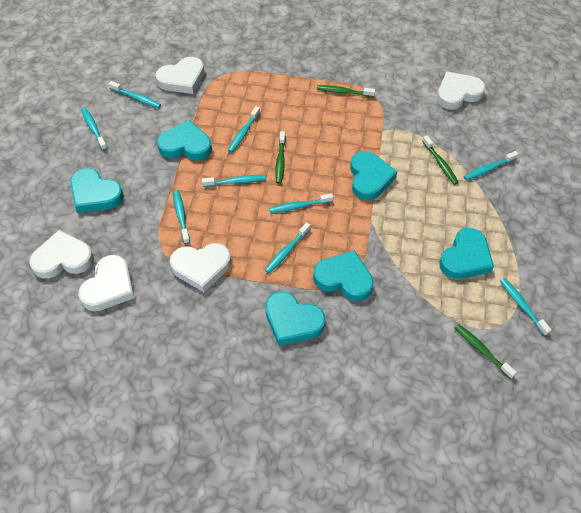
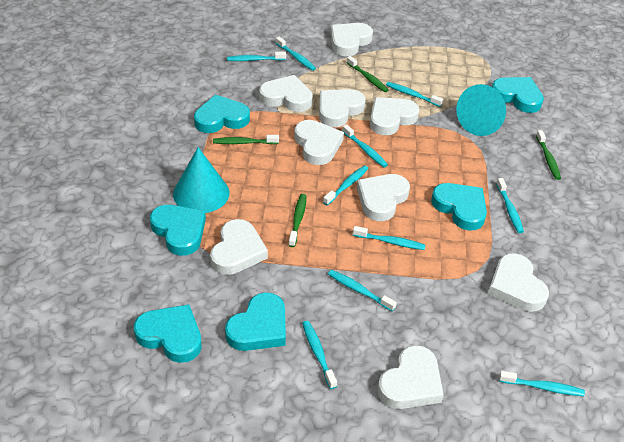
turquoise cone: 0 -> 2
turquoise toothbrush: 9 -> 10
white heart: 5 -> 9

